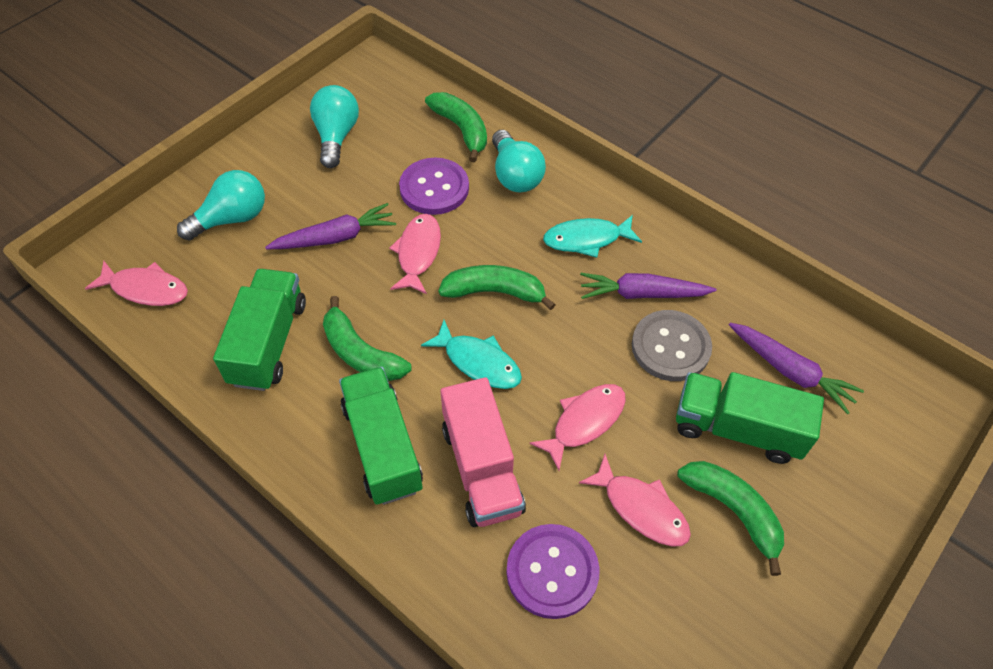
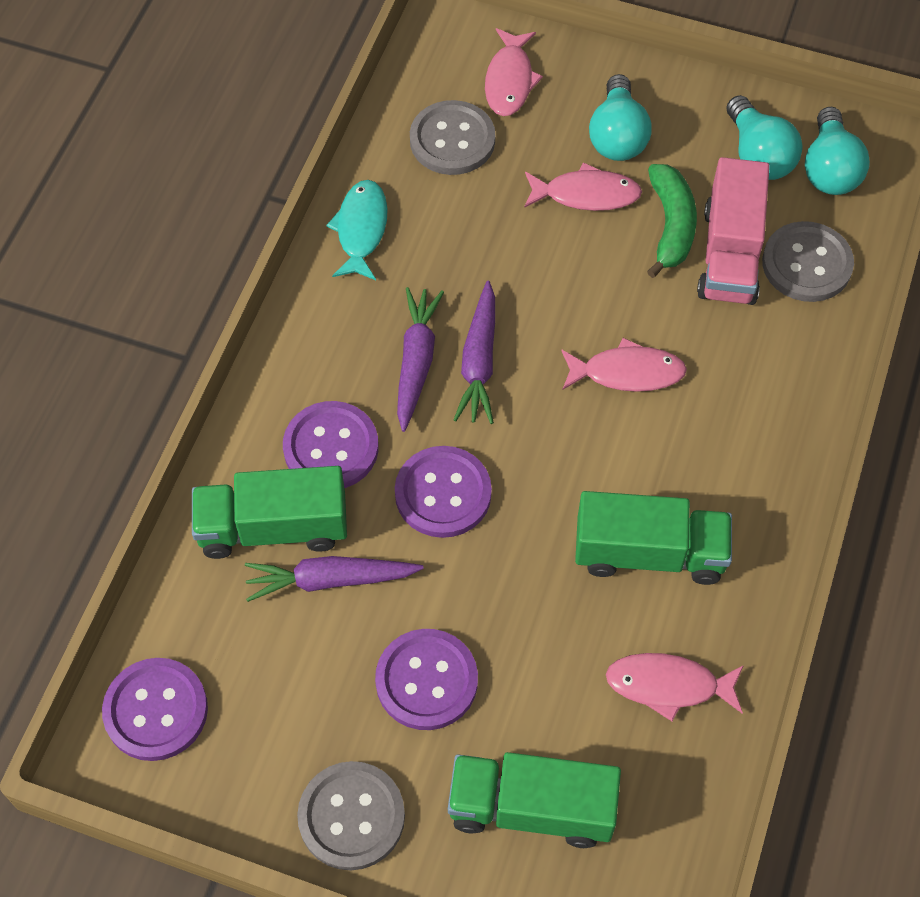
green banana: 4 -> 1
grey button: 1 -> 3
purple button: 2 -> 4
turquoise fish: 2 -> 1

